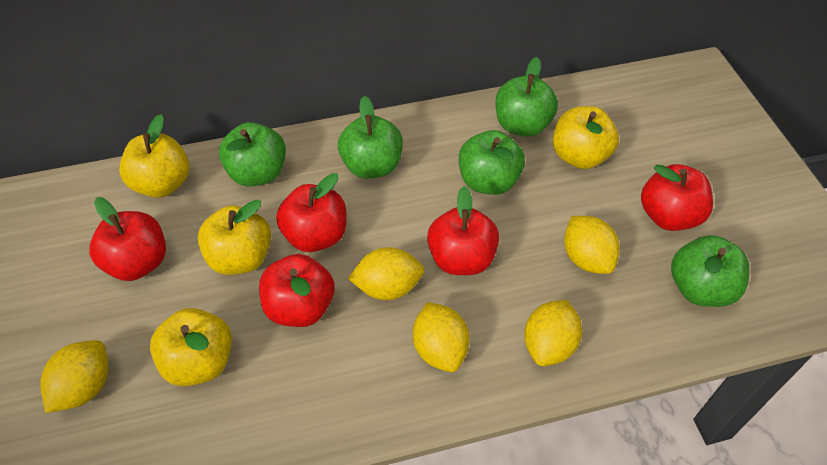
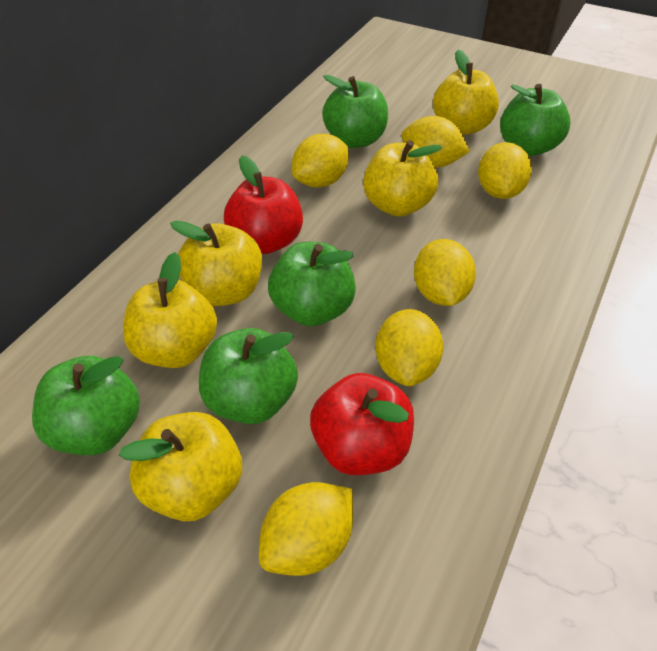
red apple: 5 -> 2
yellow apple: 4 -> 5
yellow lemon: 5 -> 6

